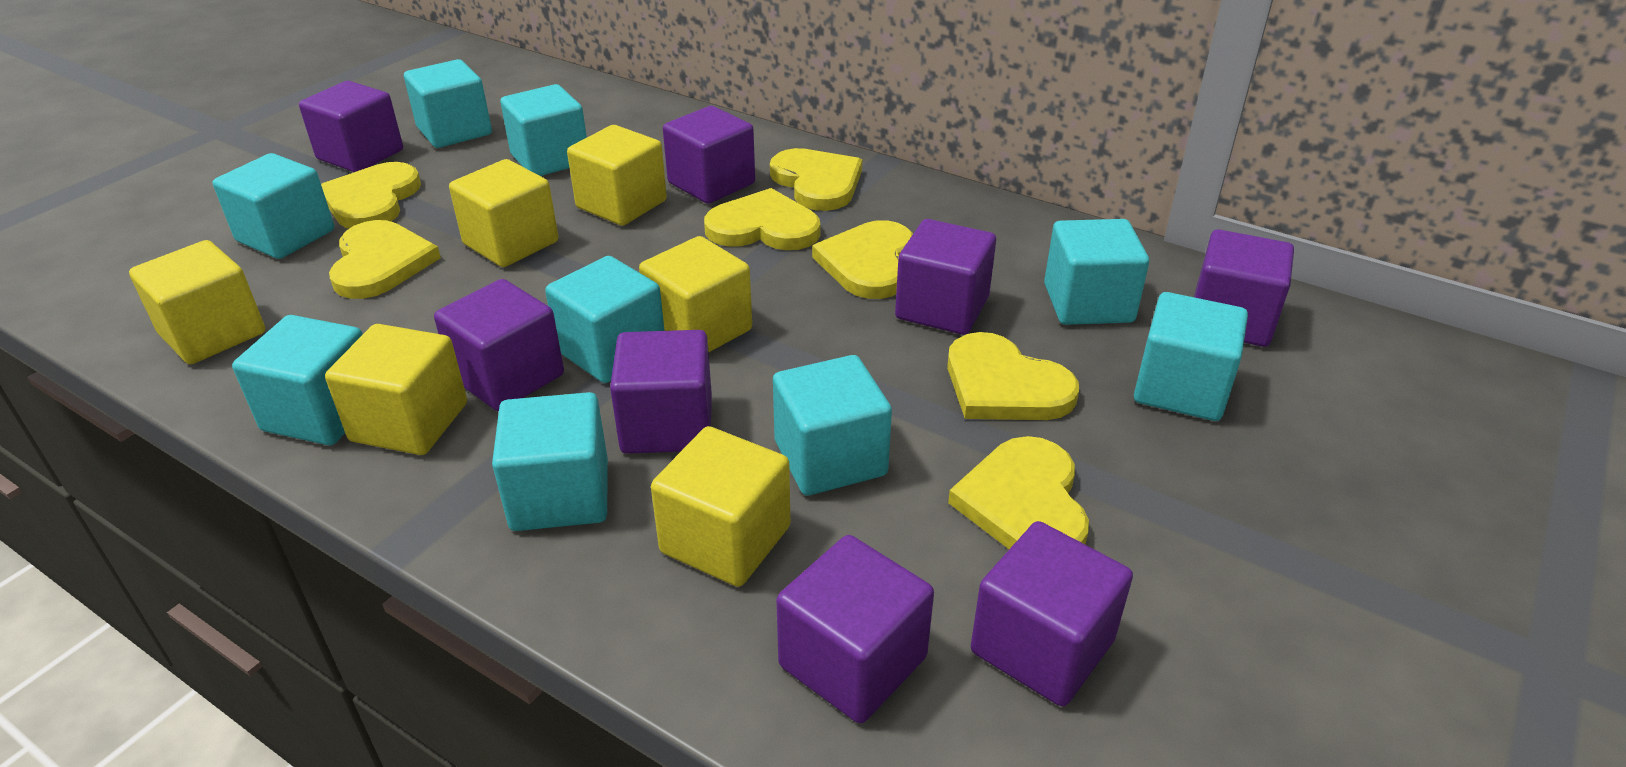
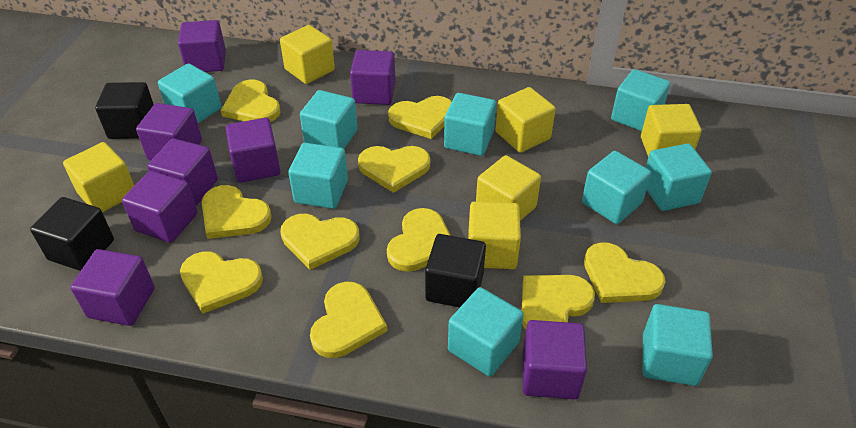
black cube: 0 -> 3
yellow heart: 7 -> 10

